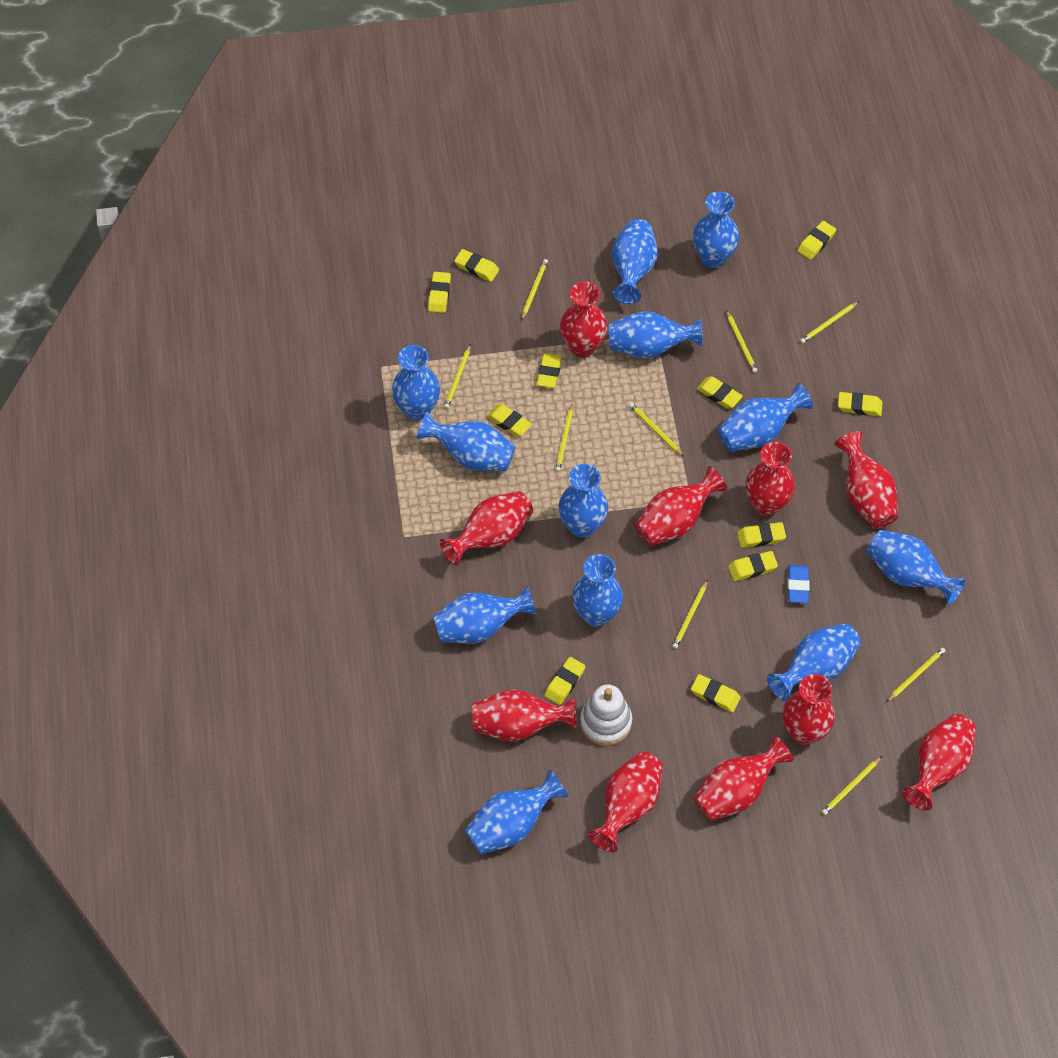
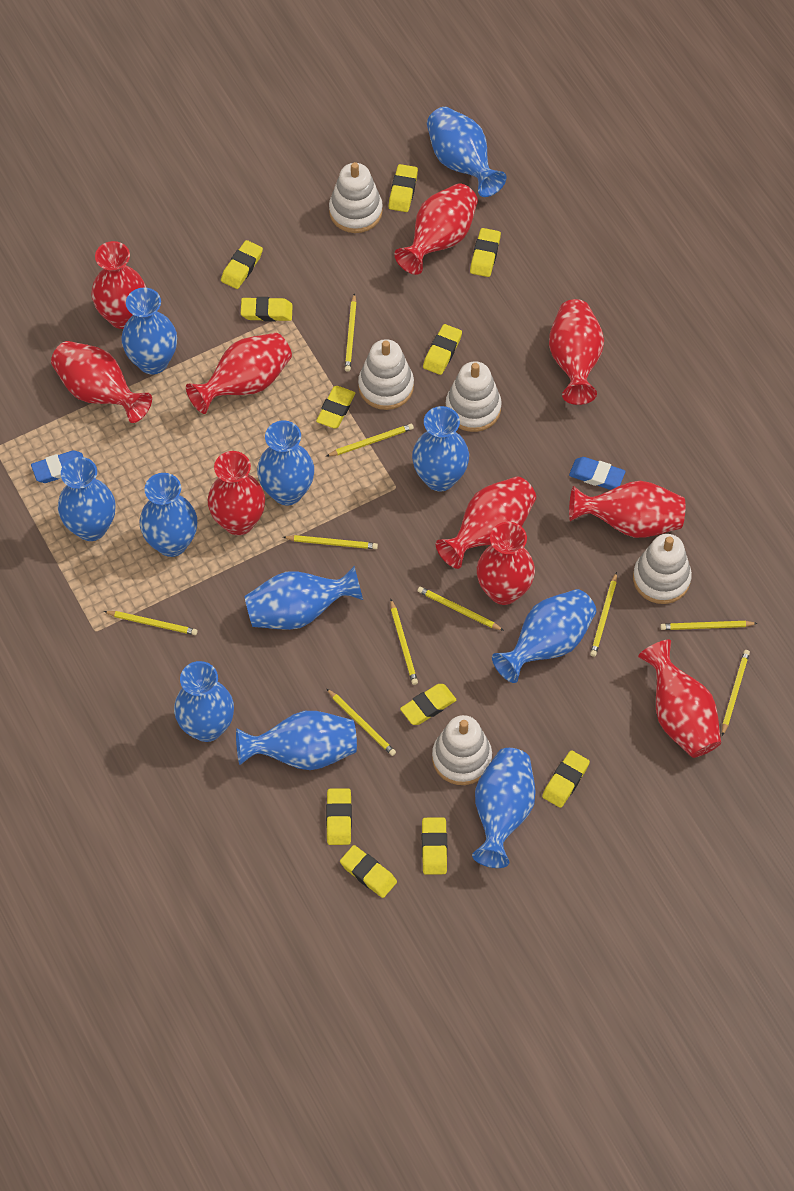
blue eraser: 1 -> 2
blue vase: 12 -> 11
white stacking toy: 1 -> 5
yellow pencil: 9 -> 10

